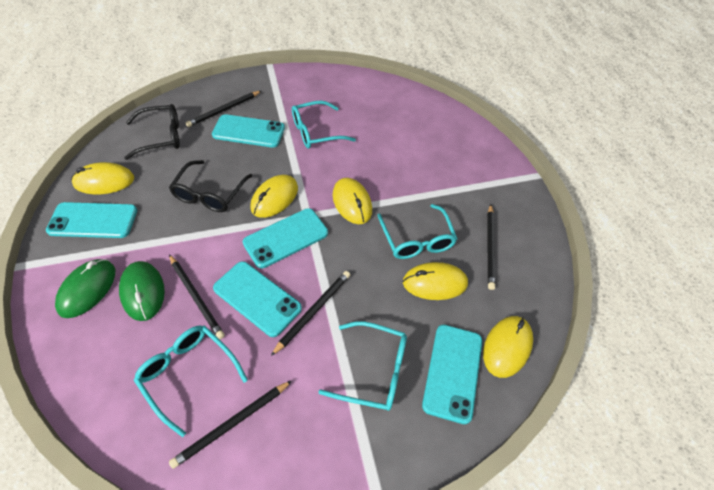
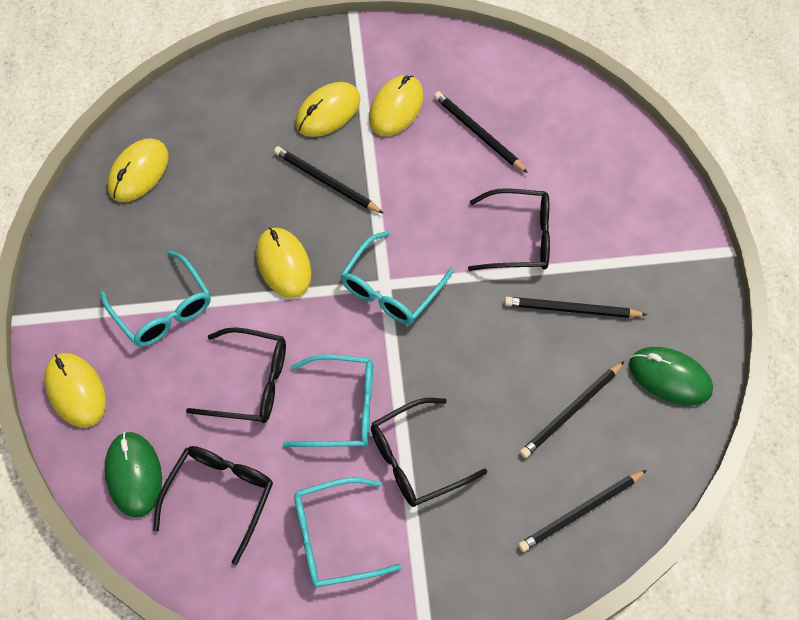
black glasses: 2 -> 4
turquoise phone: 5 -> 0

